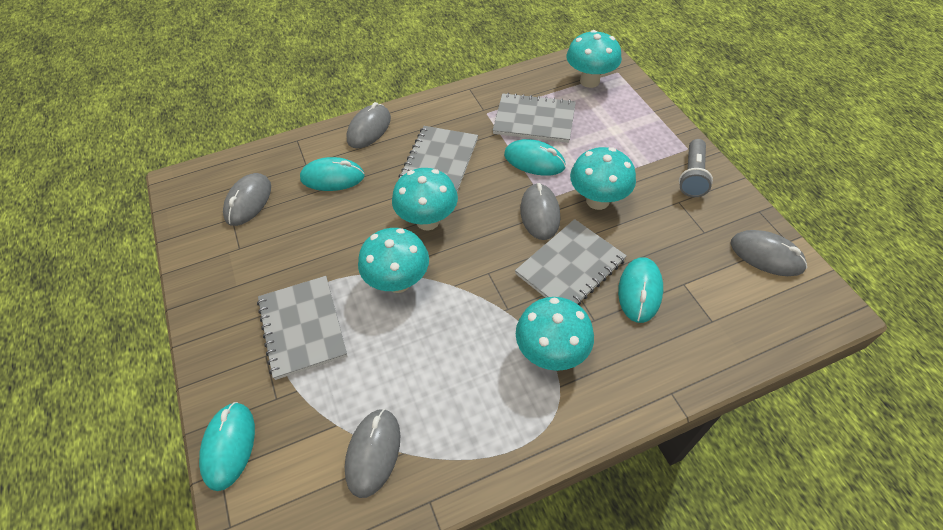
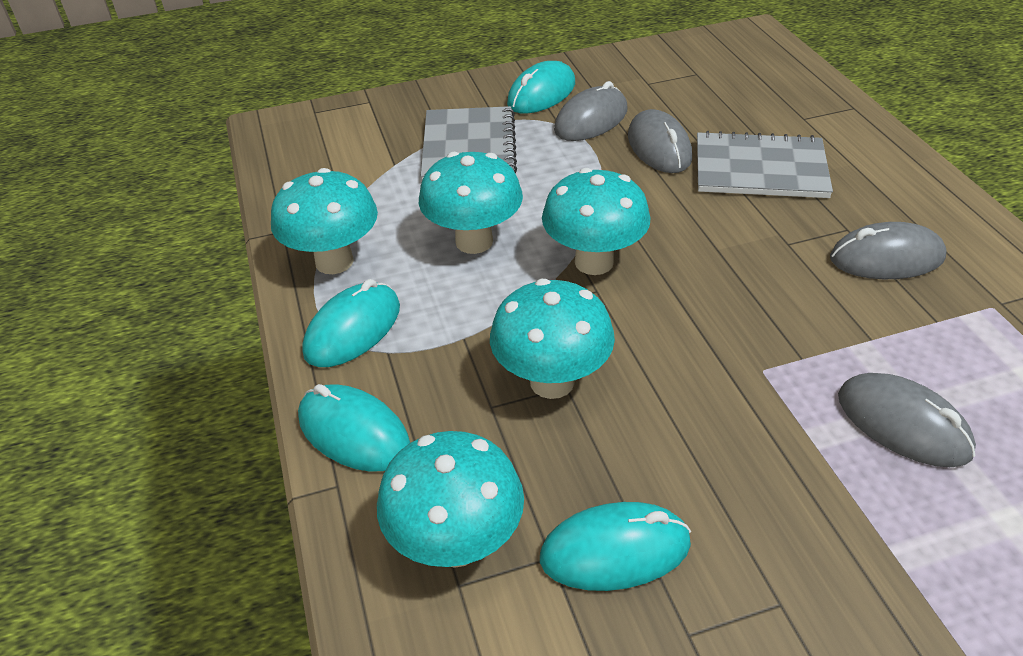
grey flashlight: 1 -> 0
grey mouse: 5 -> 4
grey notebook: 4 -> 2

